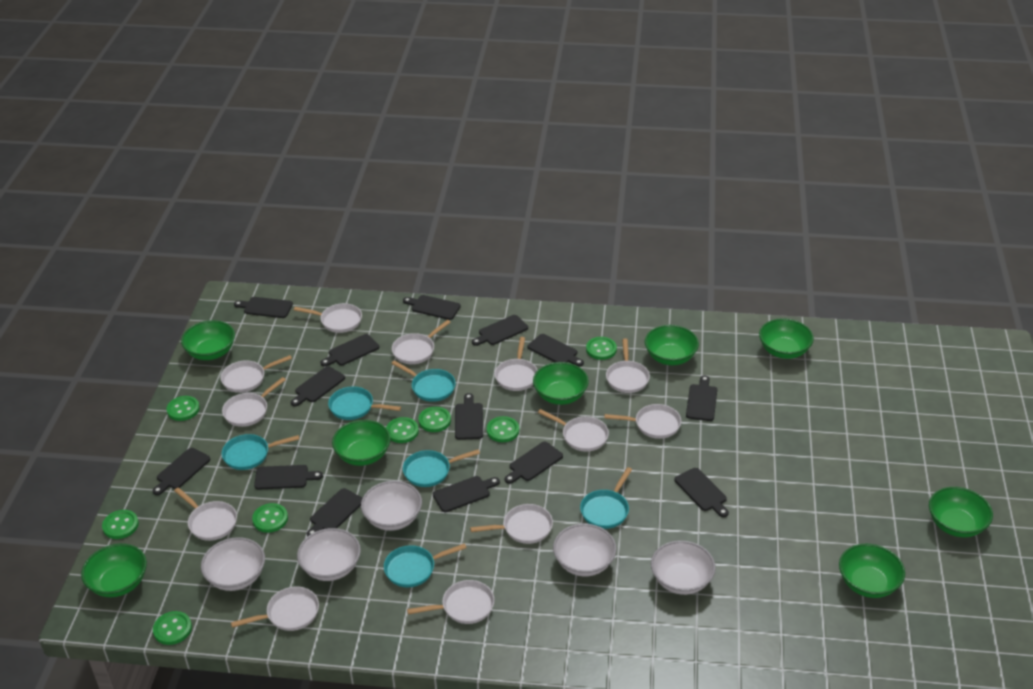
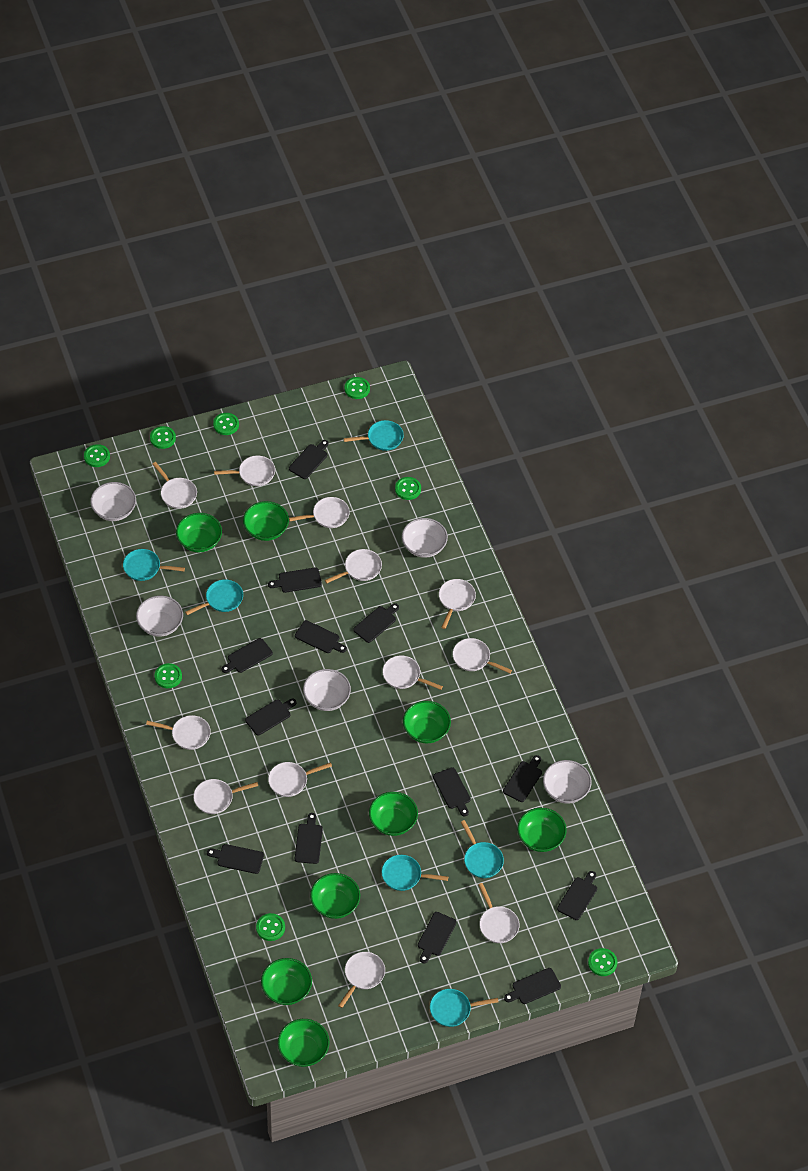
black cutting board: 14 -> 13

